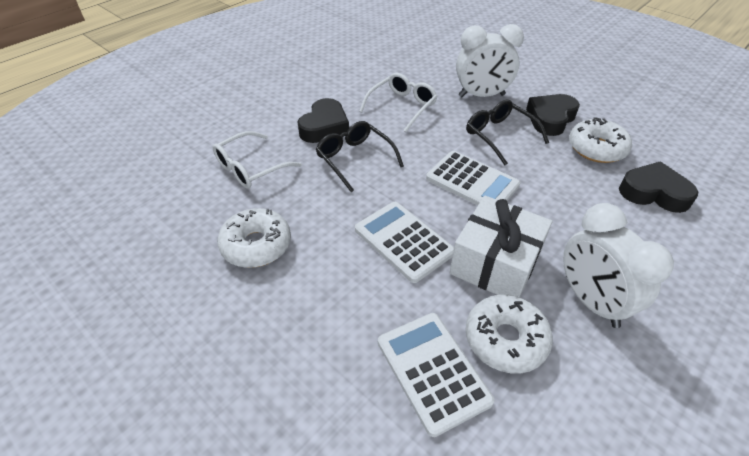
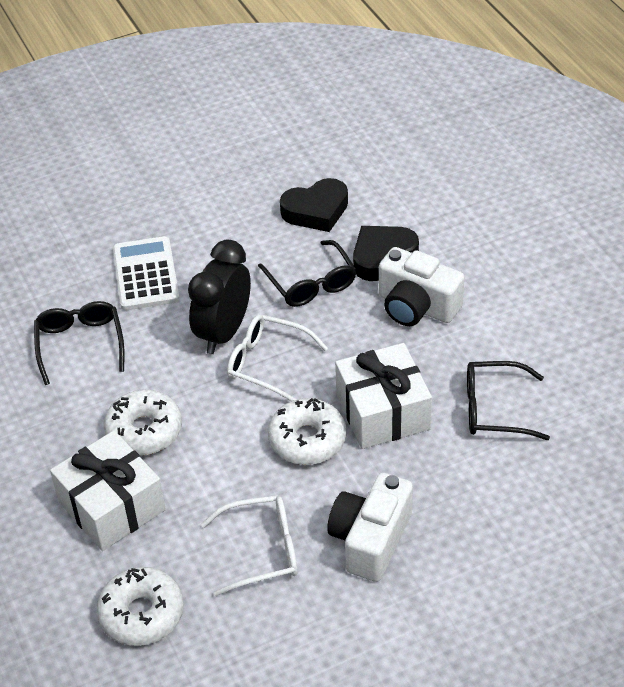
black clock: 0 -> 1
black glasses: 2 -> 3
black heart: 3 -> 2
white calculator: 3 -> 1
white camera: 0 -> 2
white clock: 2 -> 0
white gift: 1 -> 2

